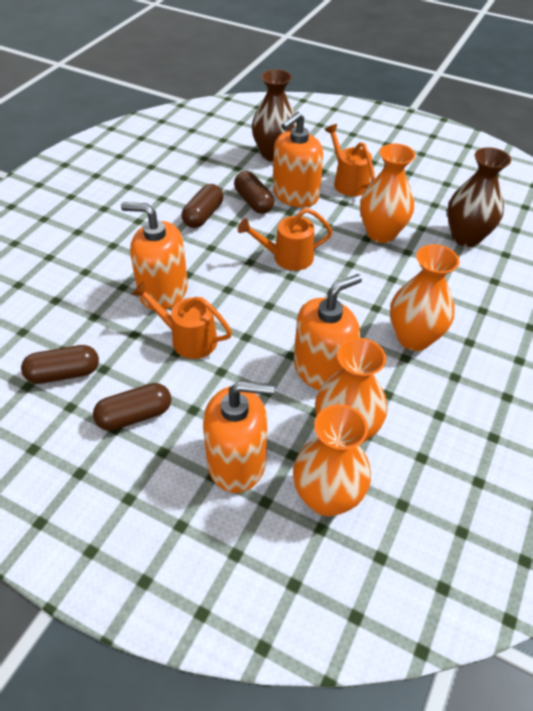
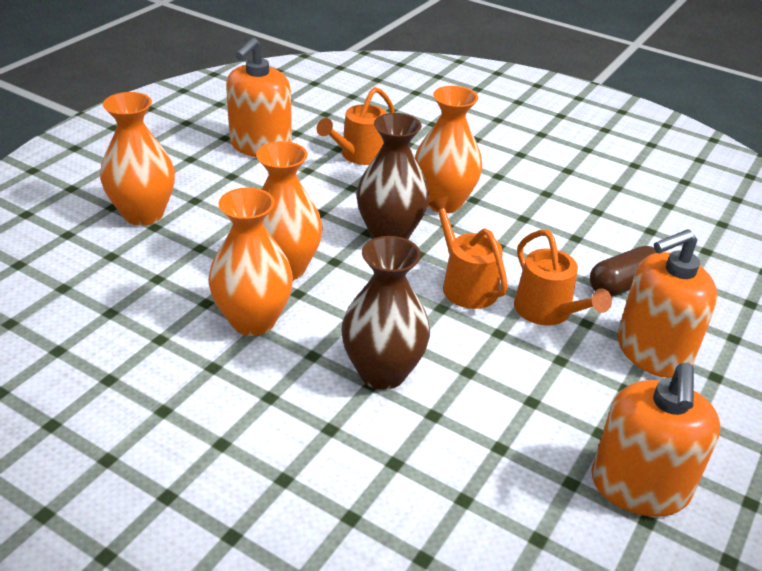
brown capsule: 4 -> 1
orange soap dispenser: 4 -> 3

